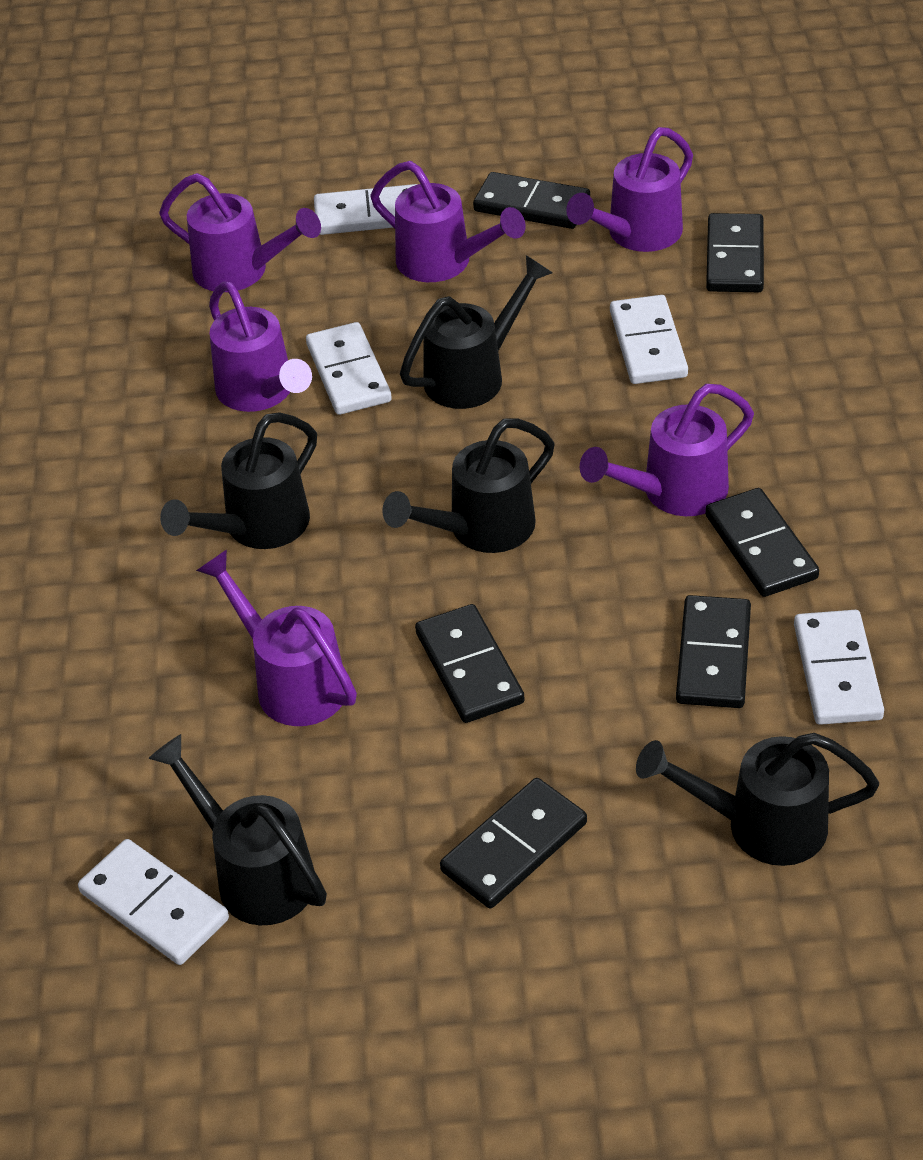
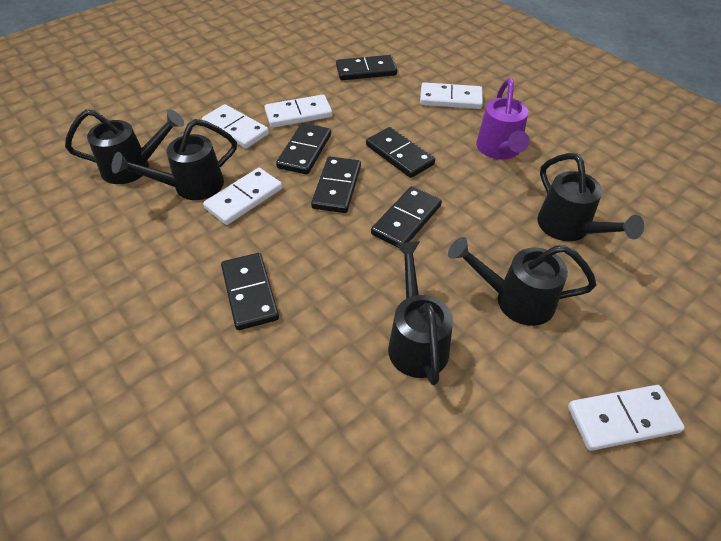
purple watering can: 6 -> 1

